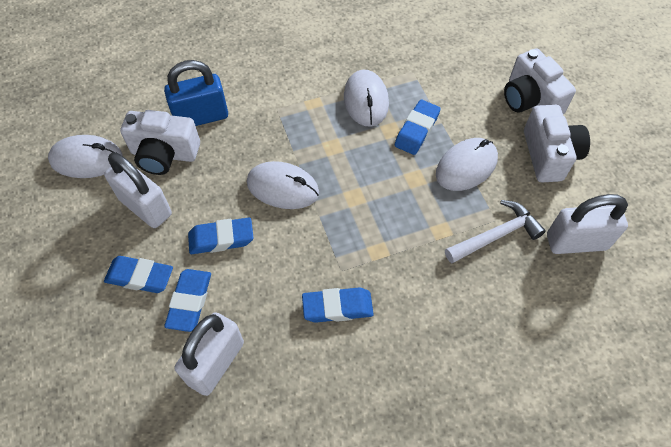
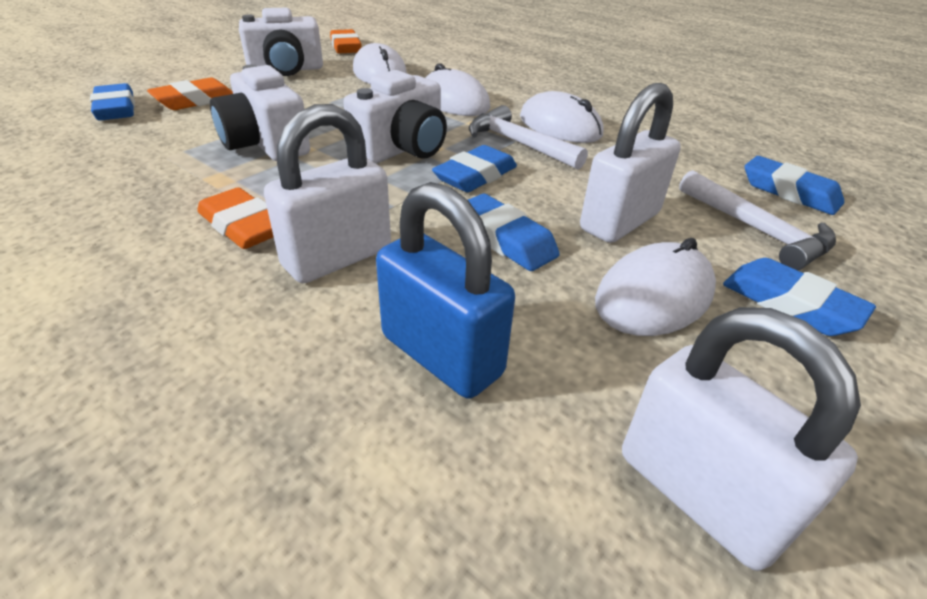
orange eraser: 0 -> 3
white hammer: 1 -> 2

